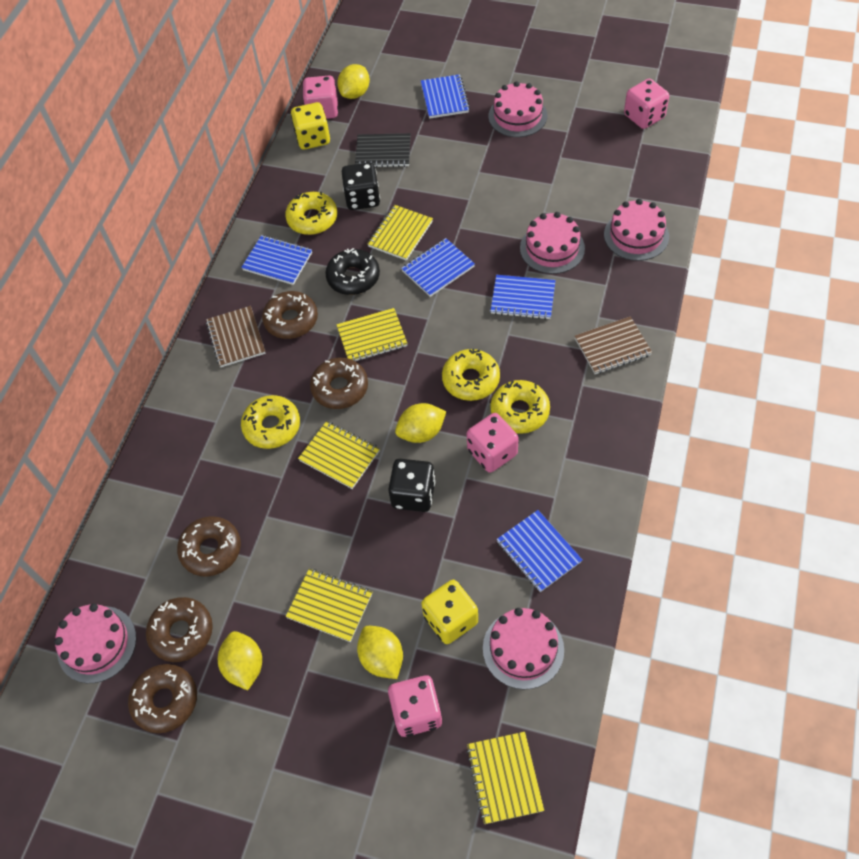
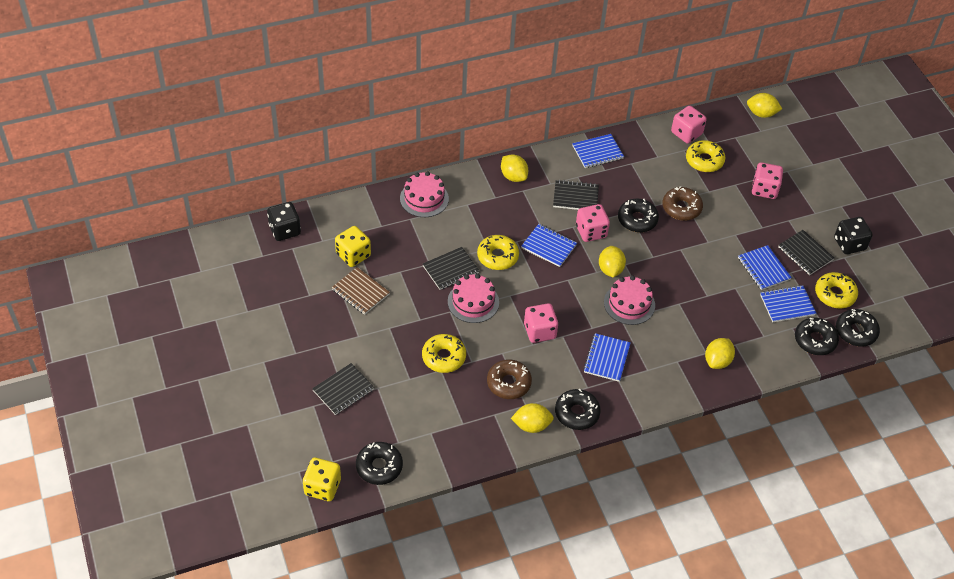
black donut: 1 -> 5
black notebook: 1 -> 4
brown donut: 5 -> 2
brown notebook: 2 -> 1
pink cake: 5 -> 3
yellow lemon: 4 -> 5
yellow notebook: 5 -> 0

